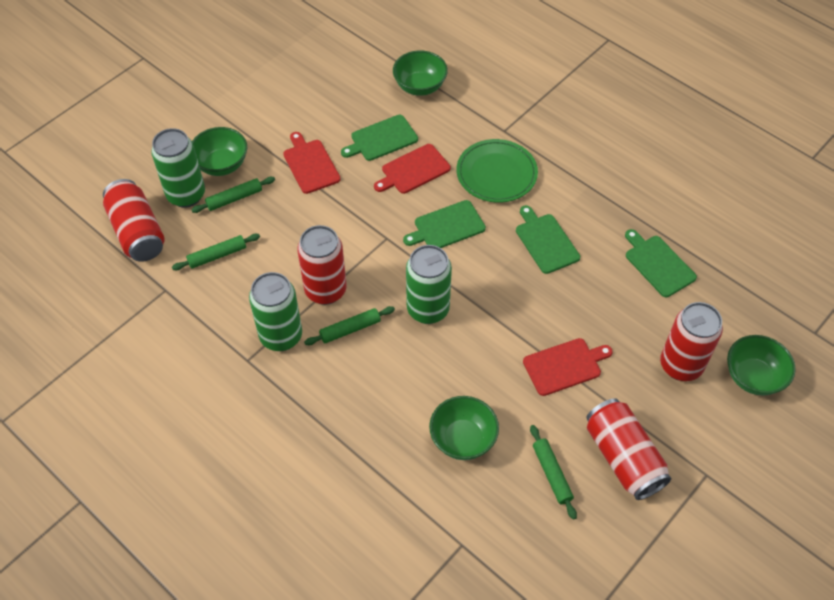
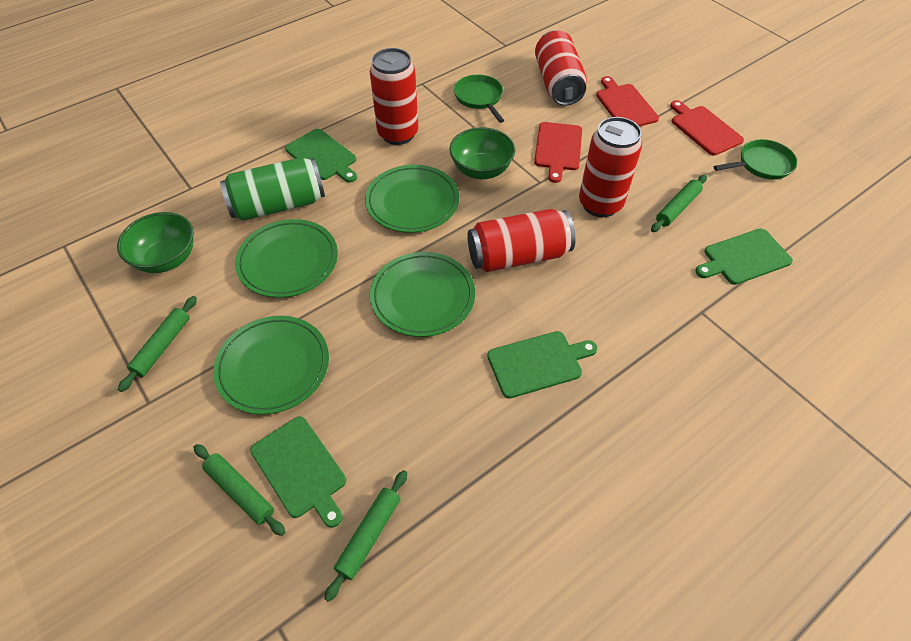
green bowl: 4 -> 2
green can: 3 -> 1
green pan: 0 -> 2
green plate: 1 -> 4

